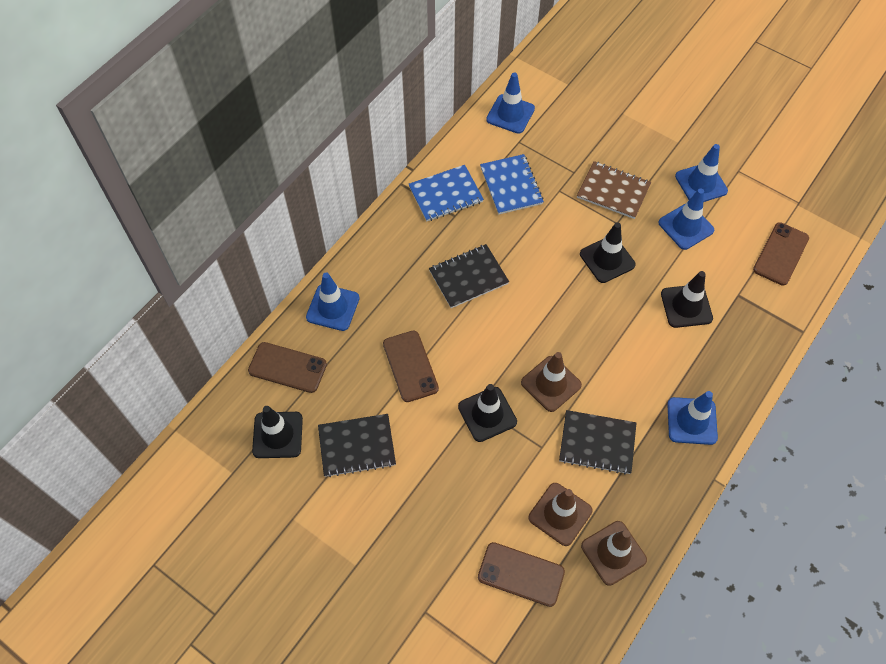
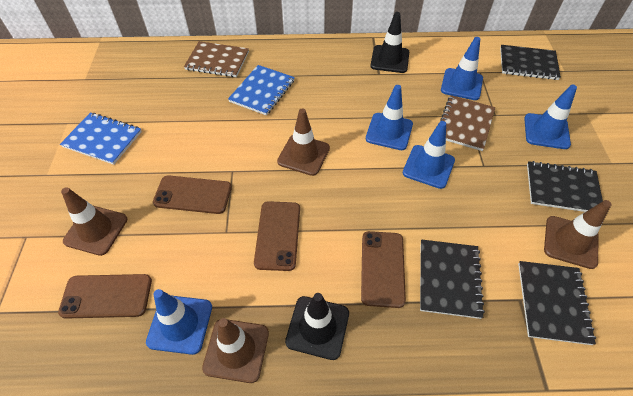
black notebook: 3 -> 4
black traffic cone: 4 -> 2
brown notebook: 1 -> 2
brown traffic cone: 3 -> 4

